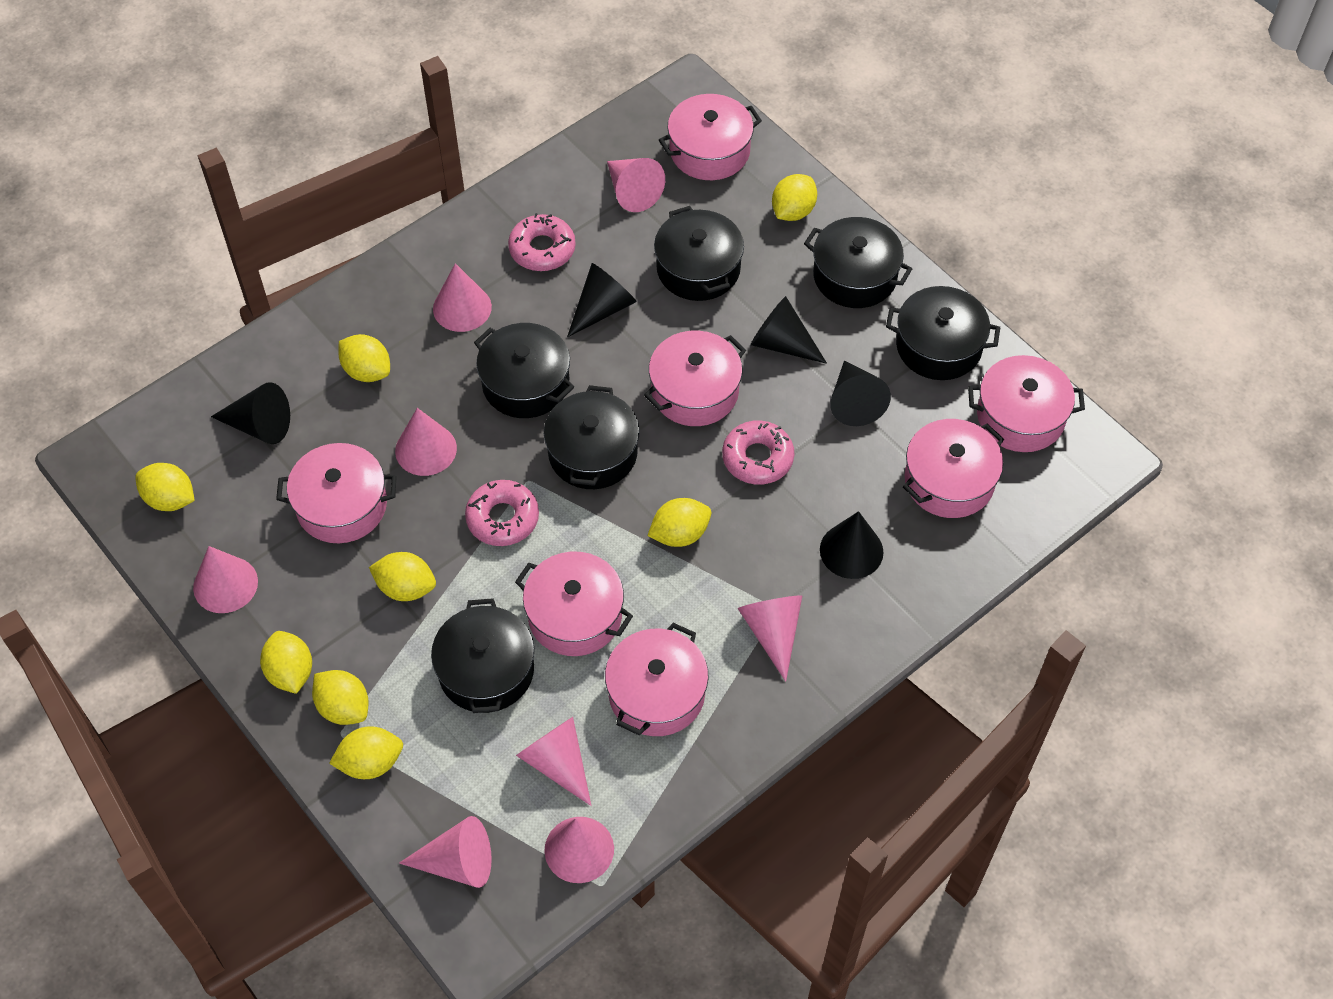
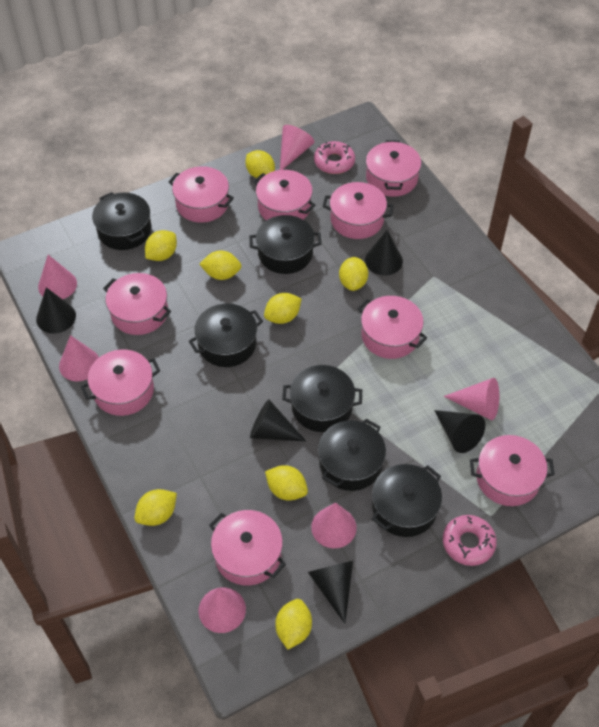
pink cone: 8 -> 6
pink donut: 3 -> 2
pink pot: 7 -> 9

